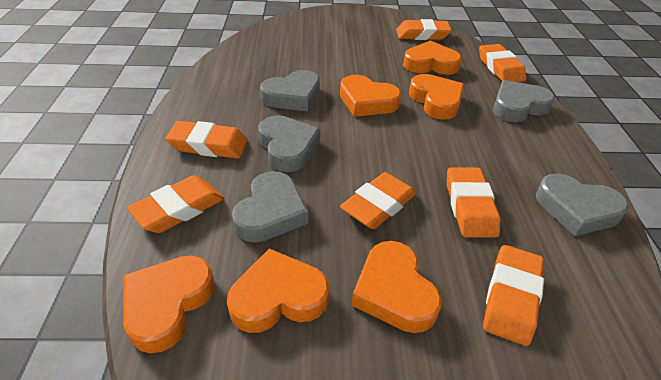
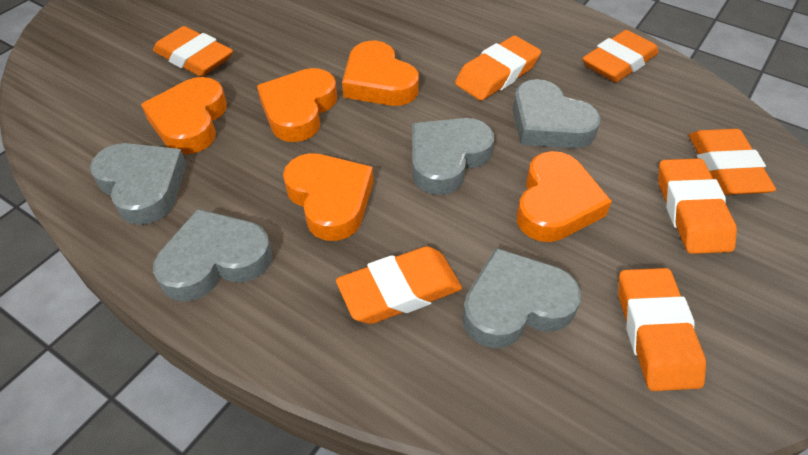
orange heart: 6 -> 5

